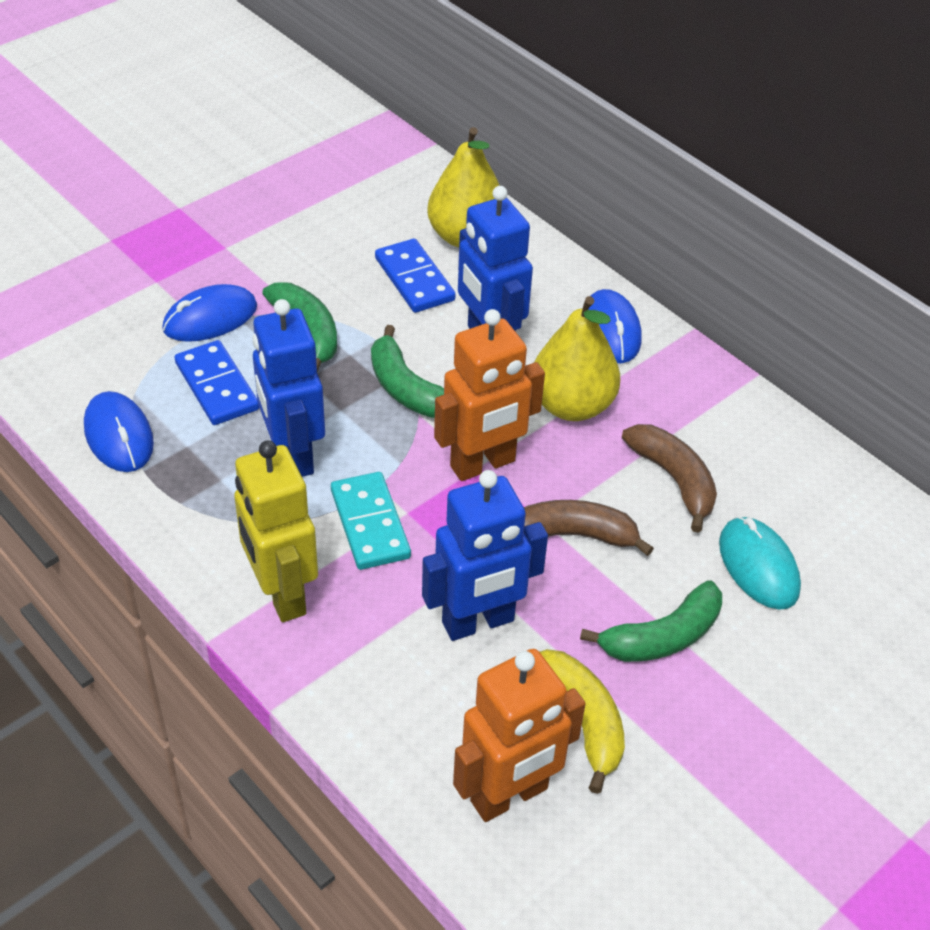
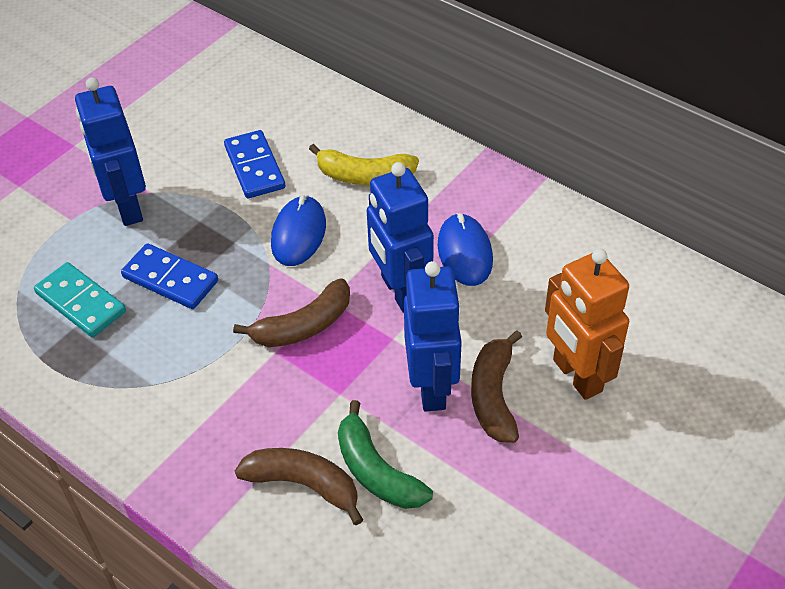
blue mouse: 3 -> 2
brown banana: 2 -> 3
green banana: 3 -> 1
orange robot: 2 -> 1
turquoise mouse: 1 -> 0
yellow pear: 2 -> 0
yellow robot: 1 -> 0

